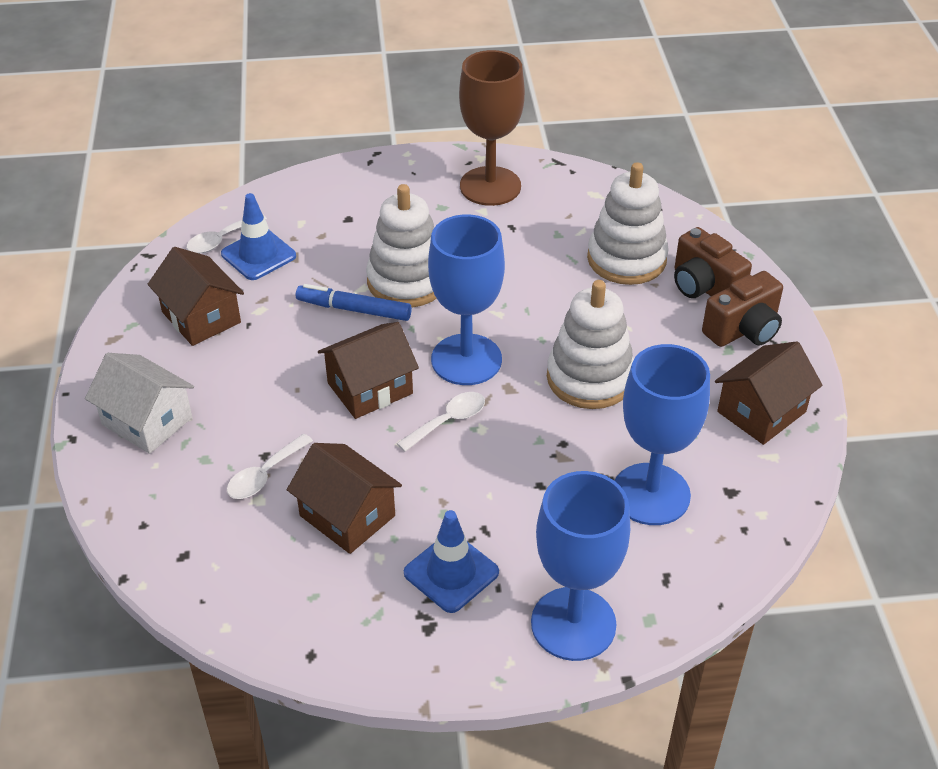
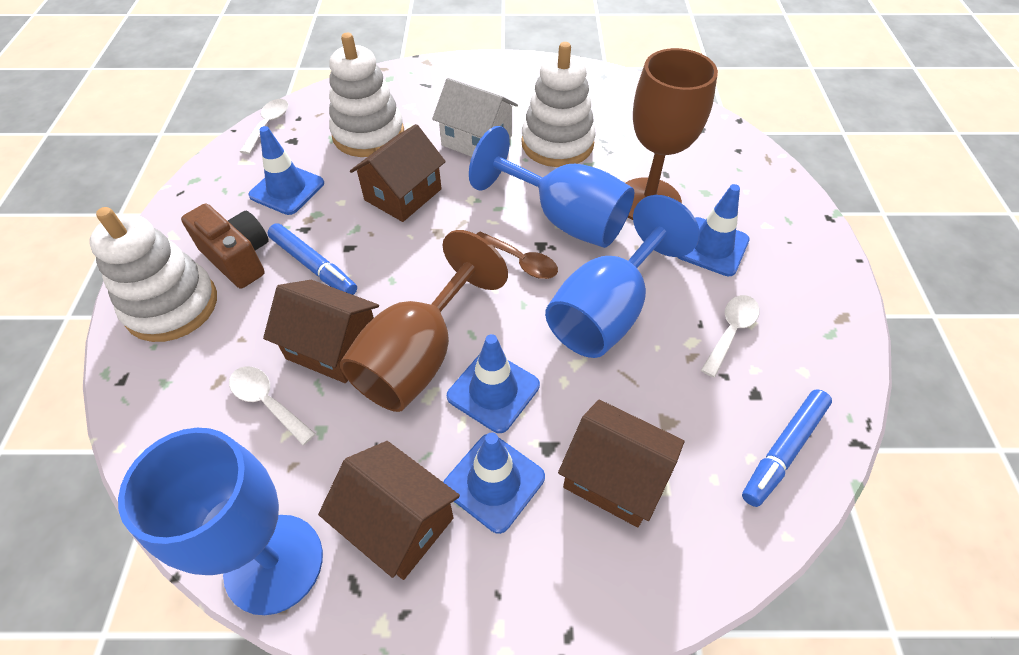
blue marker: 1 -> 2
blue traffic cone: 2 -> 4
brown camera: 2 -> 1
brown goblet: 1 -> 2
brown spoon: 0 -> 1

